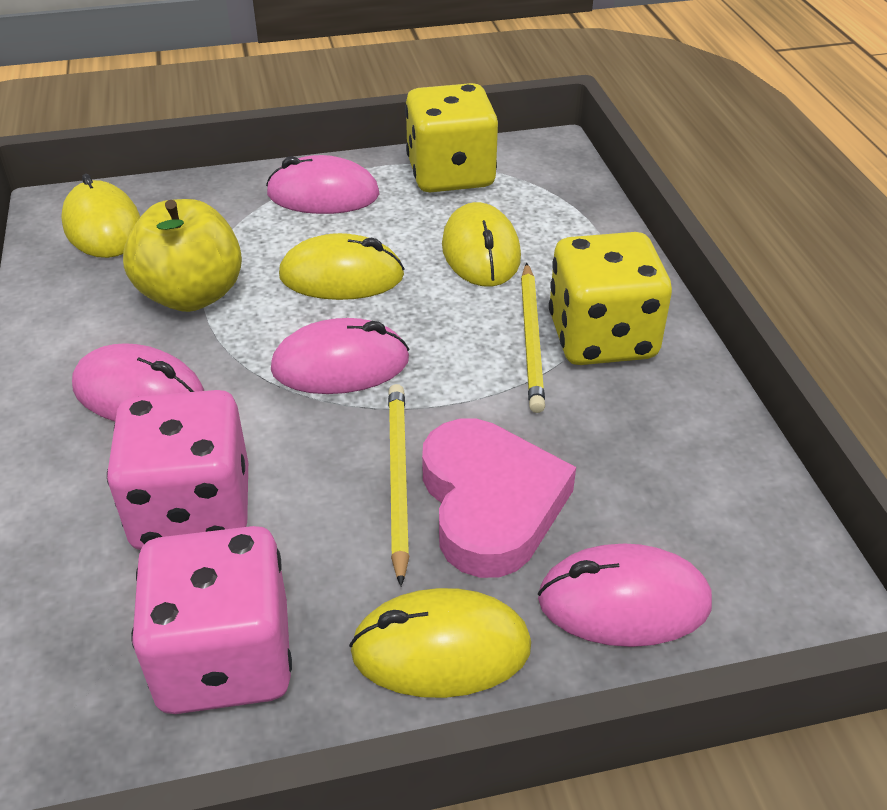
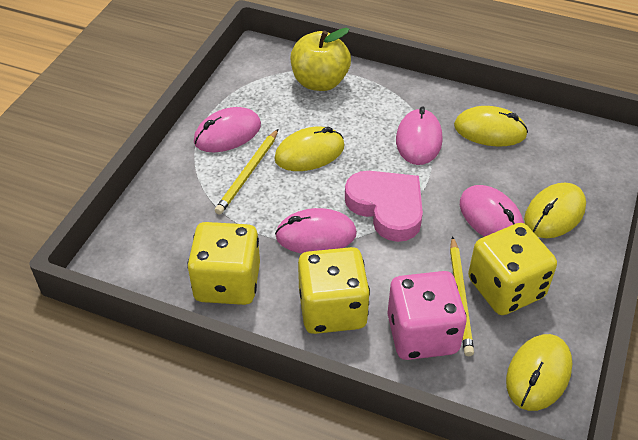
pink dice: 2 -> 1
yellow dice: 2 -> 3

